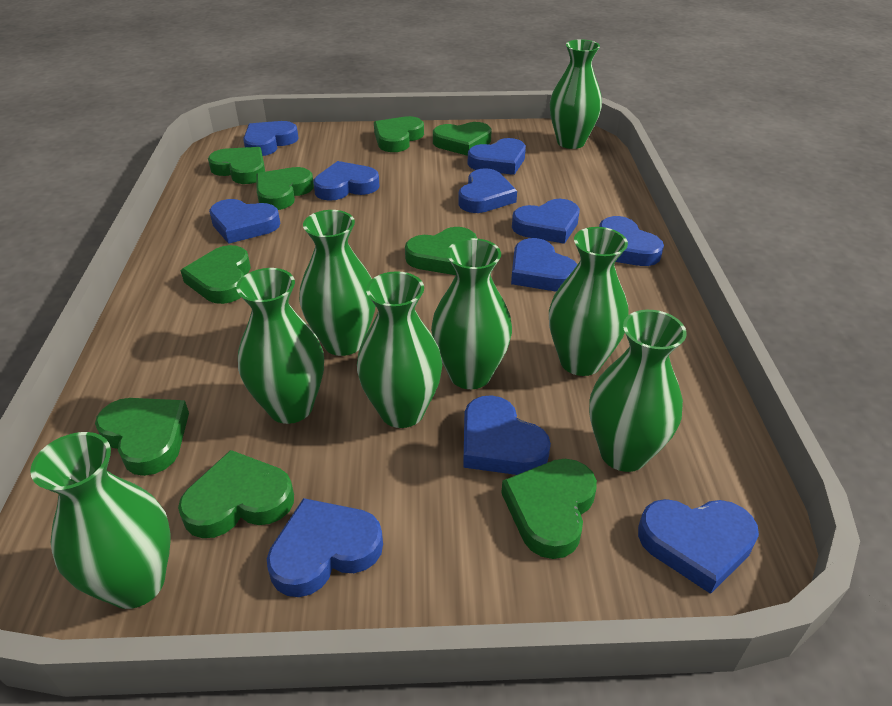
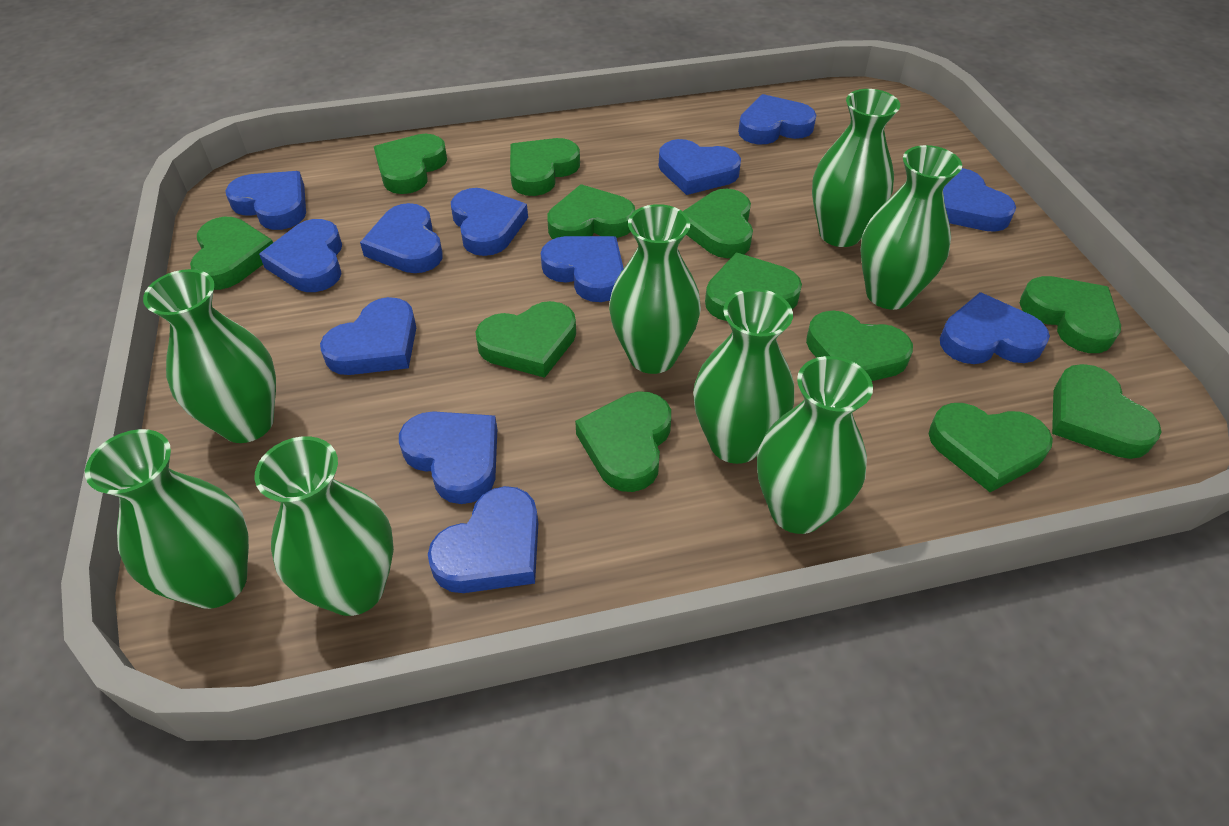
blue heart: 11 -> 12
green heart: 9 -> 12

